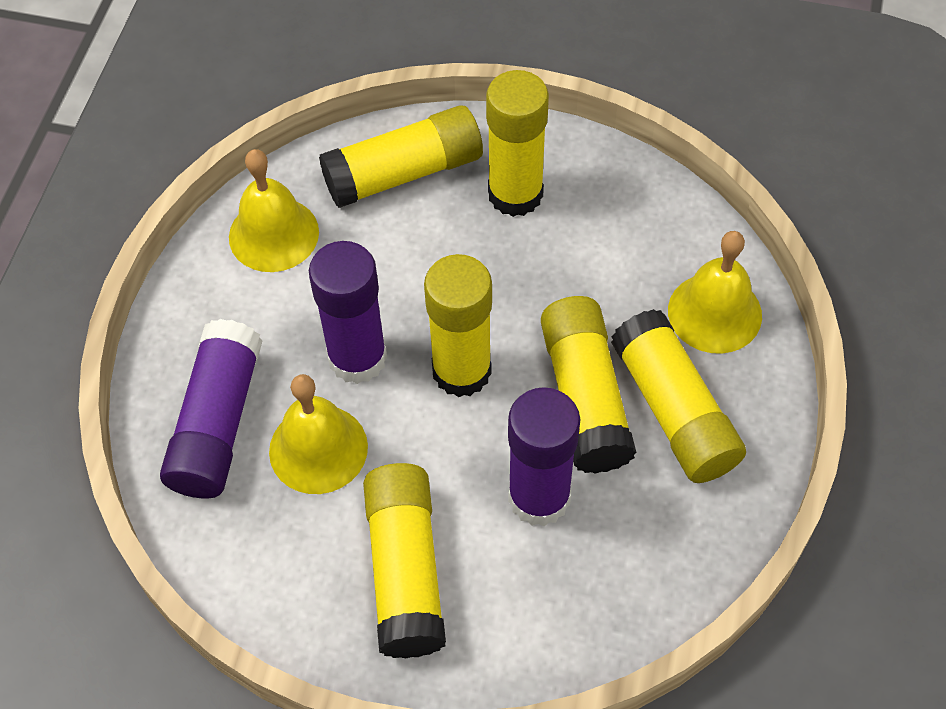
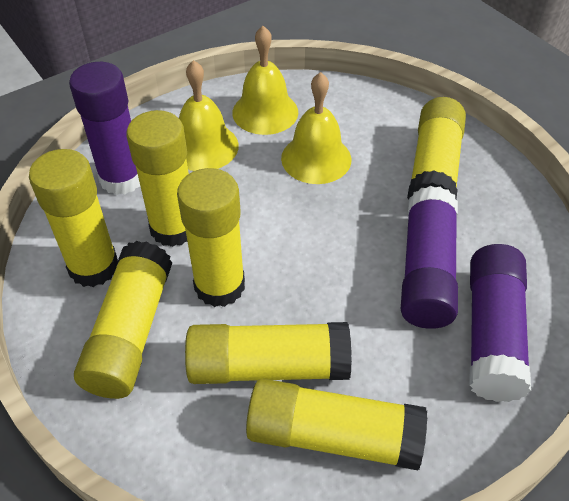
yellow glue stick: 6 -> 7

